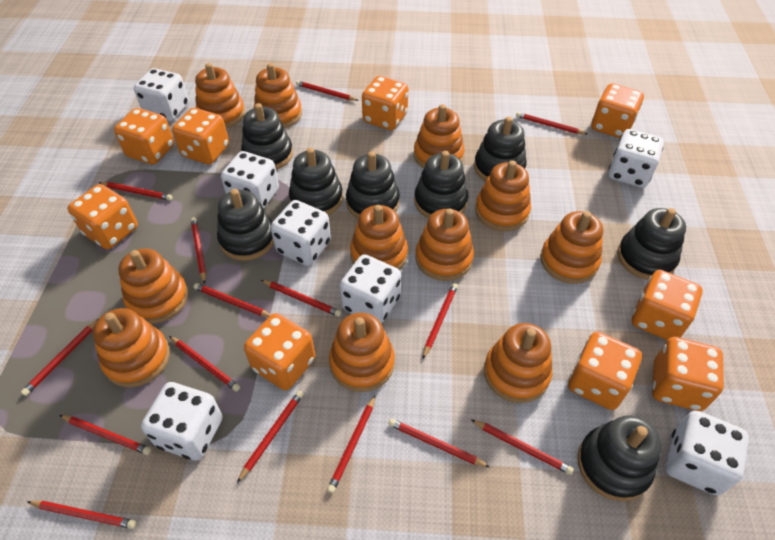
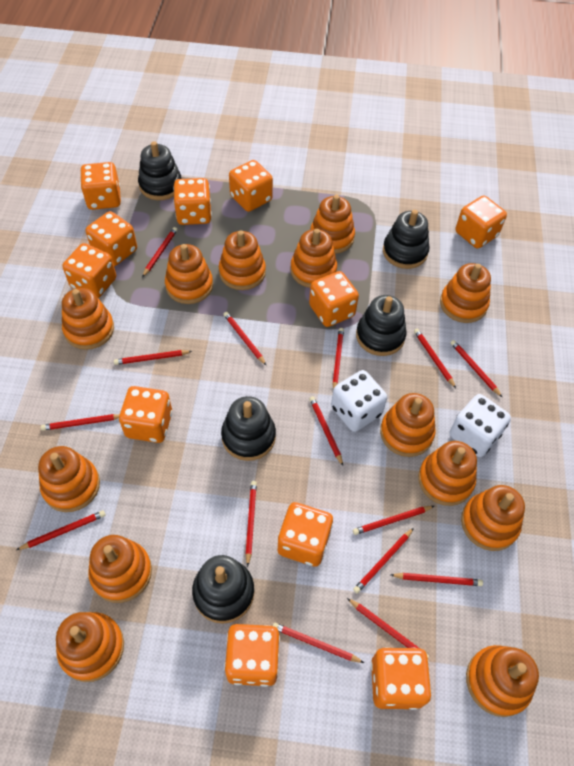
black stacking toy: 8 -> 5
orange dice: 9 -> 11
orange stacking toy: 11 -> 13
white dice: 7 -> 2

